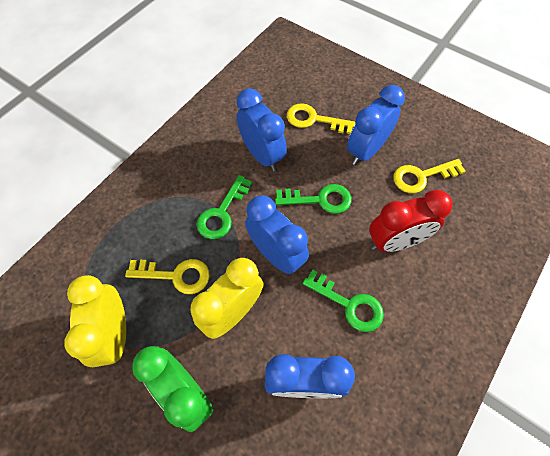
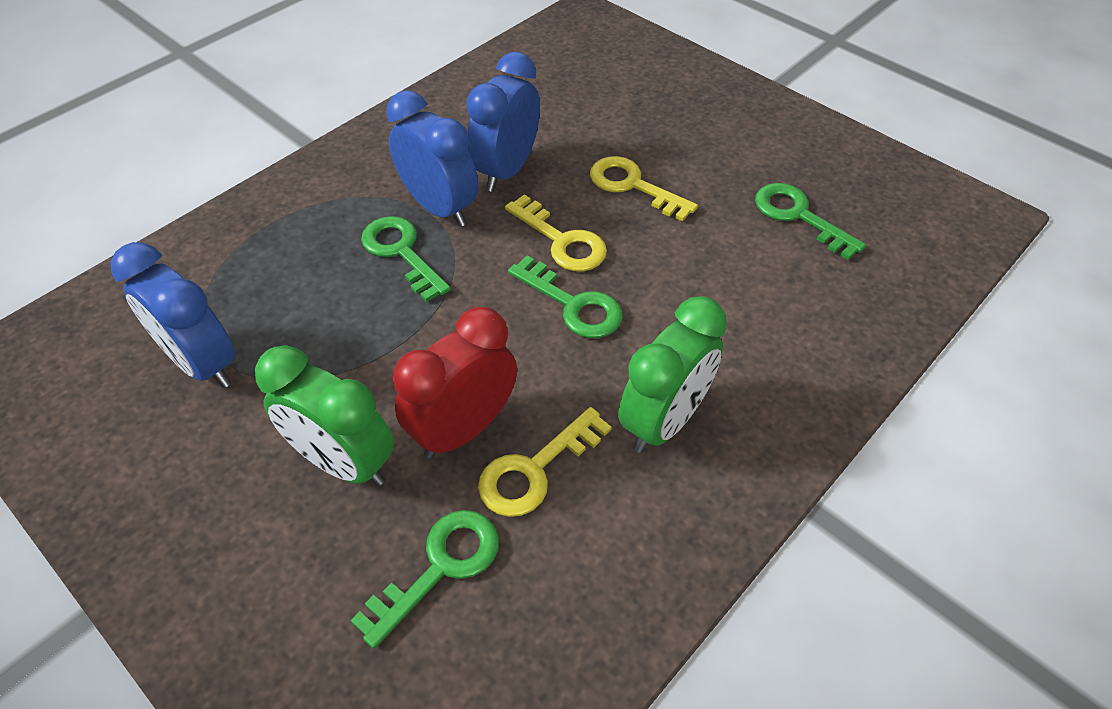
blue clock: 4 -> 3
green clock: 1 -> 2
green key: 3 -> 4
yellow clock: 2 -> 0

